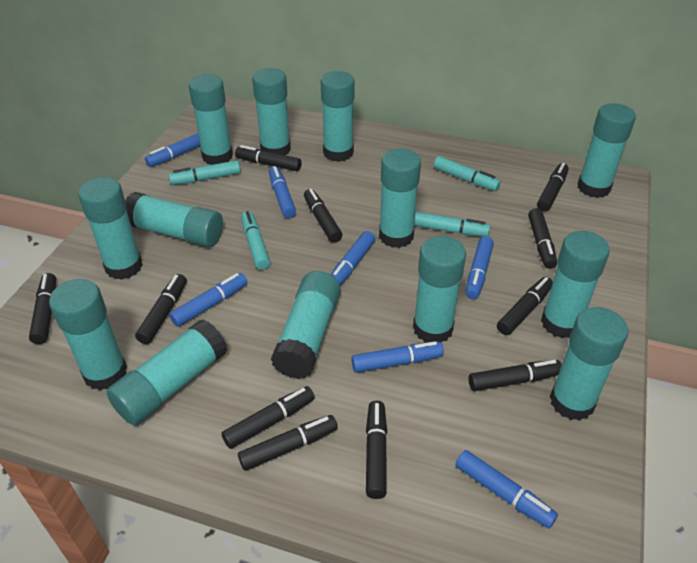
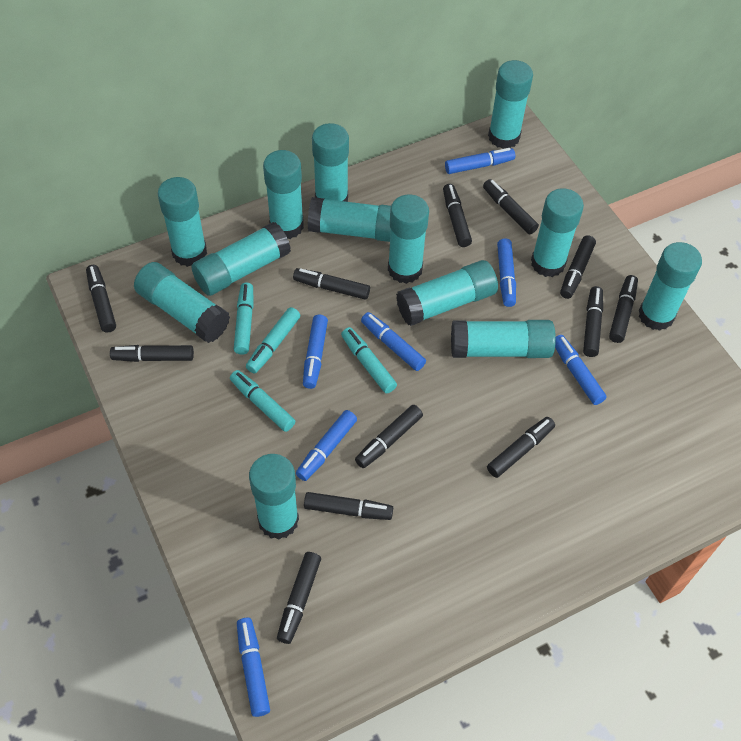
black marker: 11 -> 12

